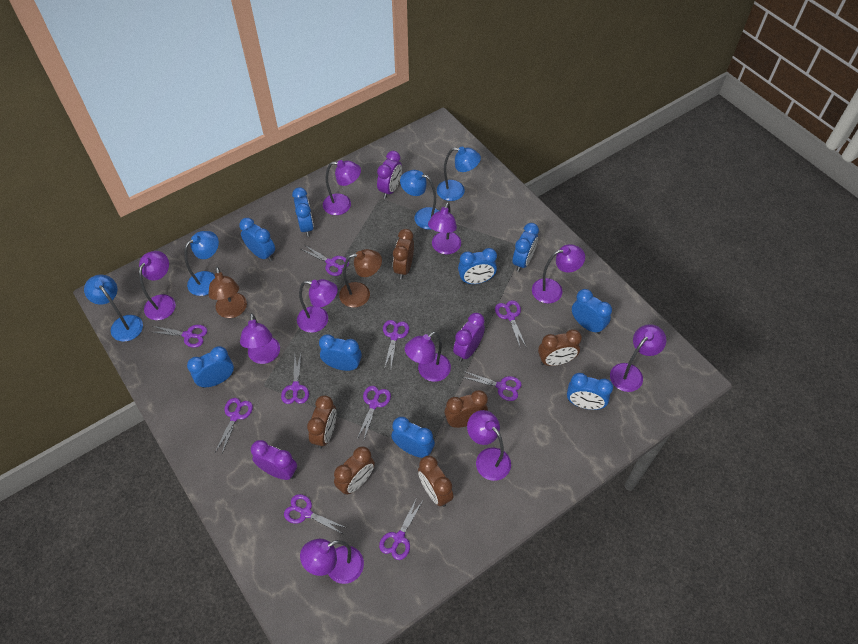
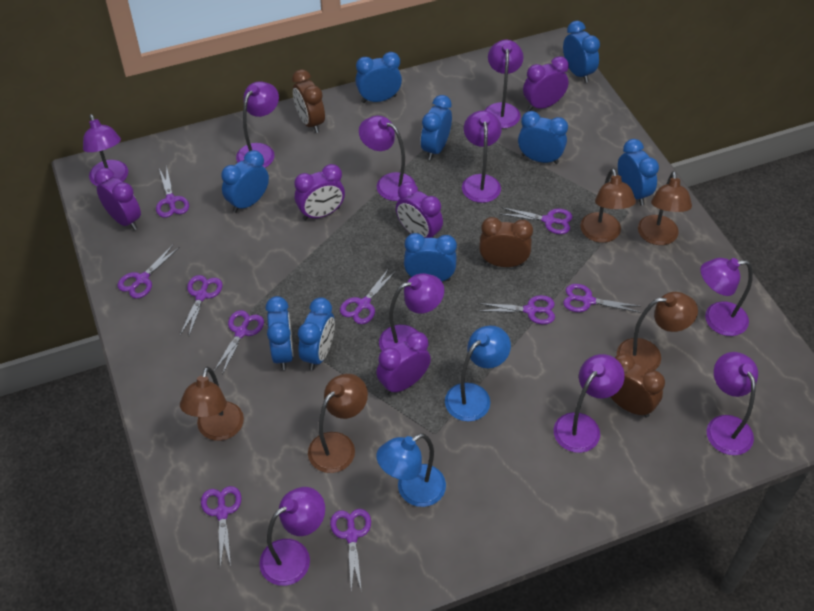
blue lamp: 4 -> 2
brown clock: 6 -> 3
brown lamp: 2 -> 5
purple clock: 3 -> 5

